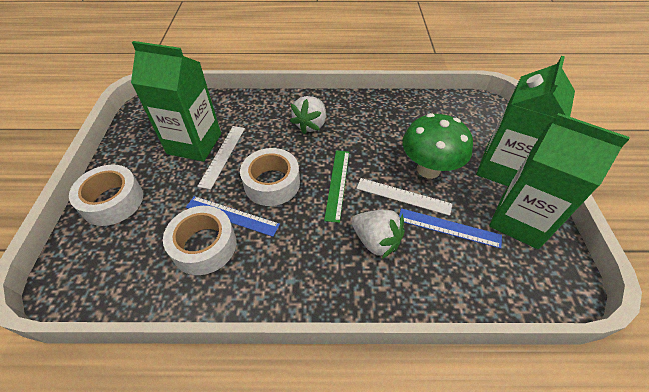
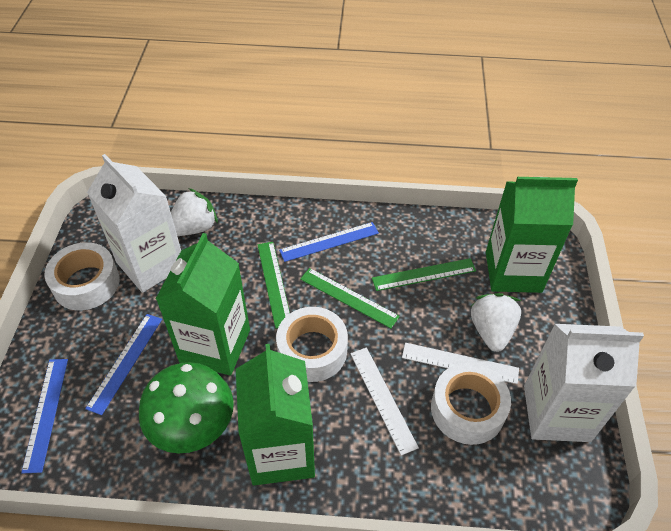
blue ruler: 2 -> 3
green ruler: 1 -> 3
white carton: 0 -> 2

